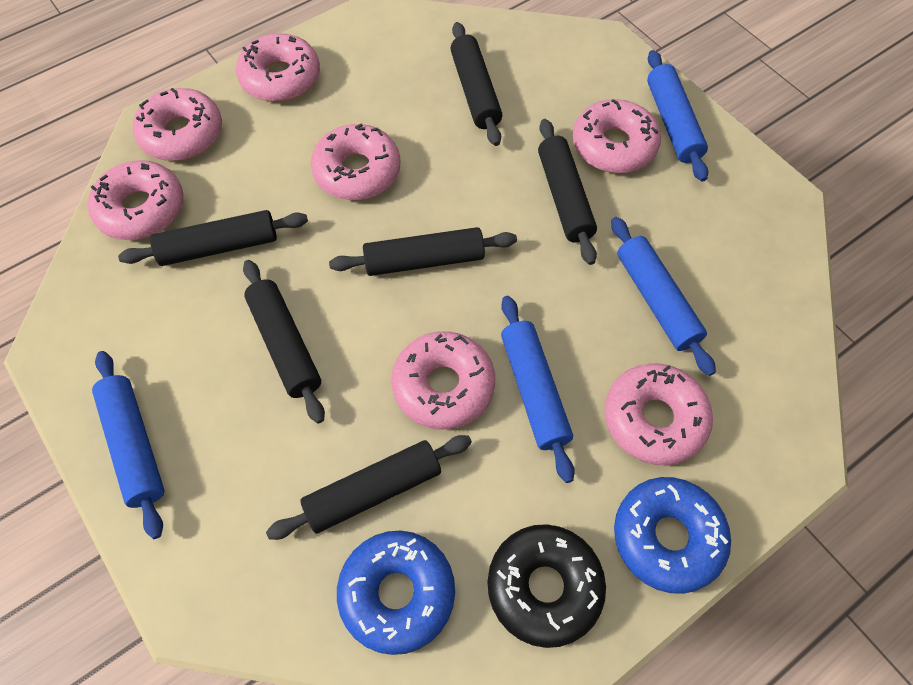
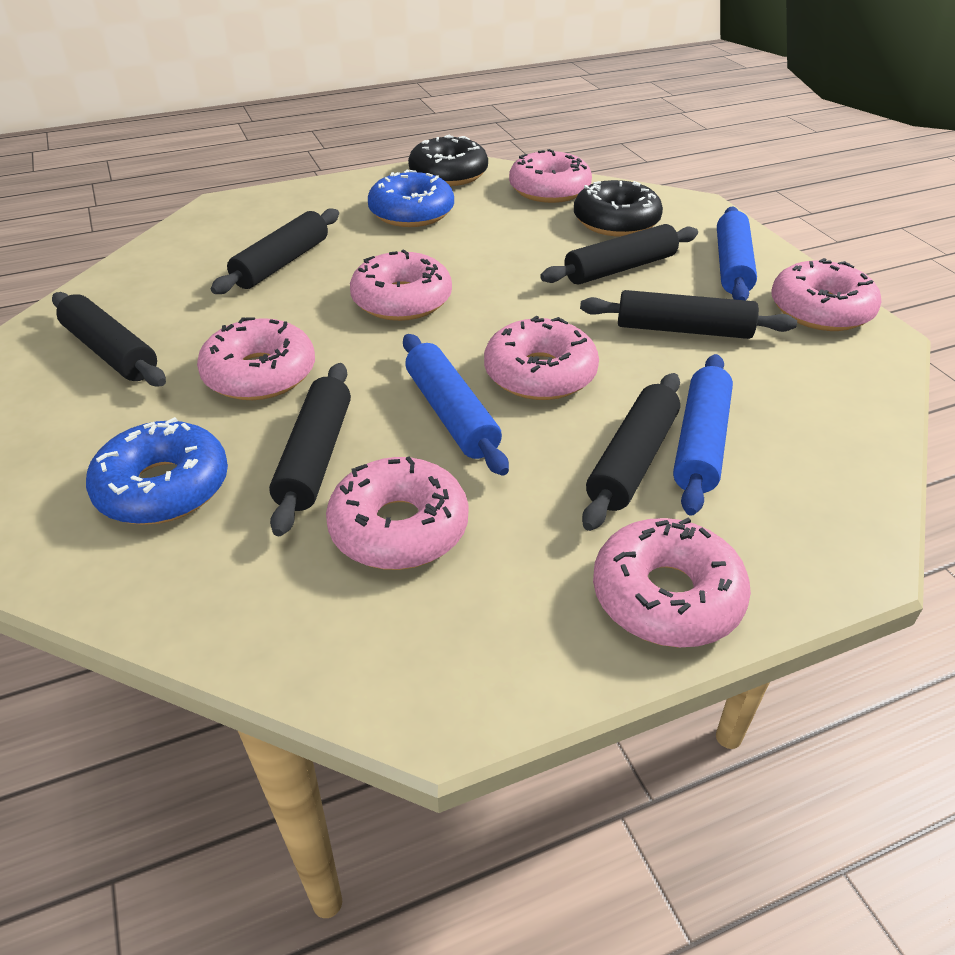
black donut: 1 -> 2
blue rolling pin: 4 -> 3

